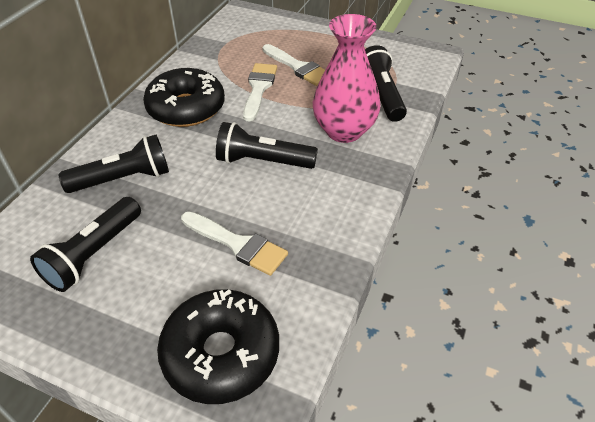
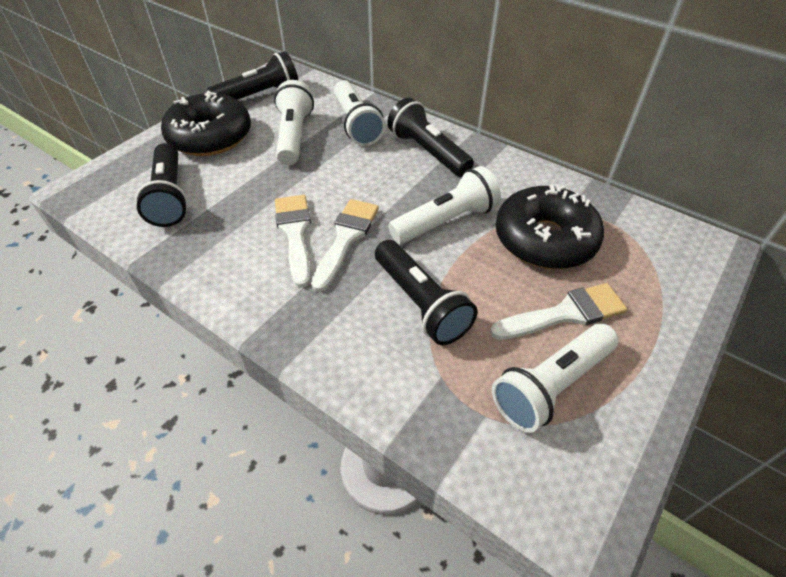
pink vase: 1 -> 0
white flashlight: 0 -> 4

